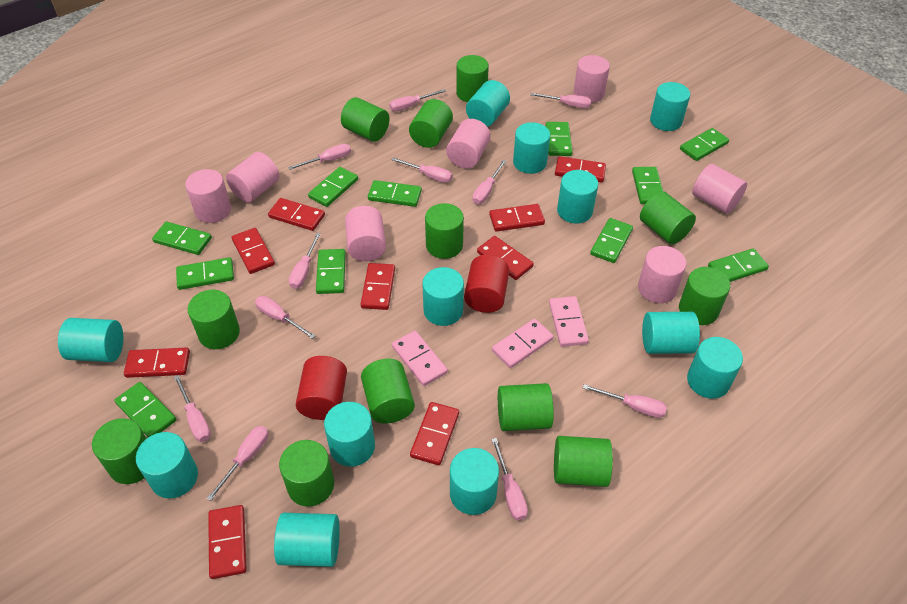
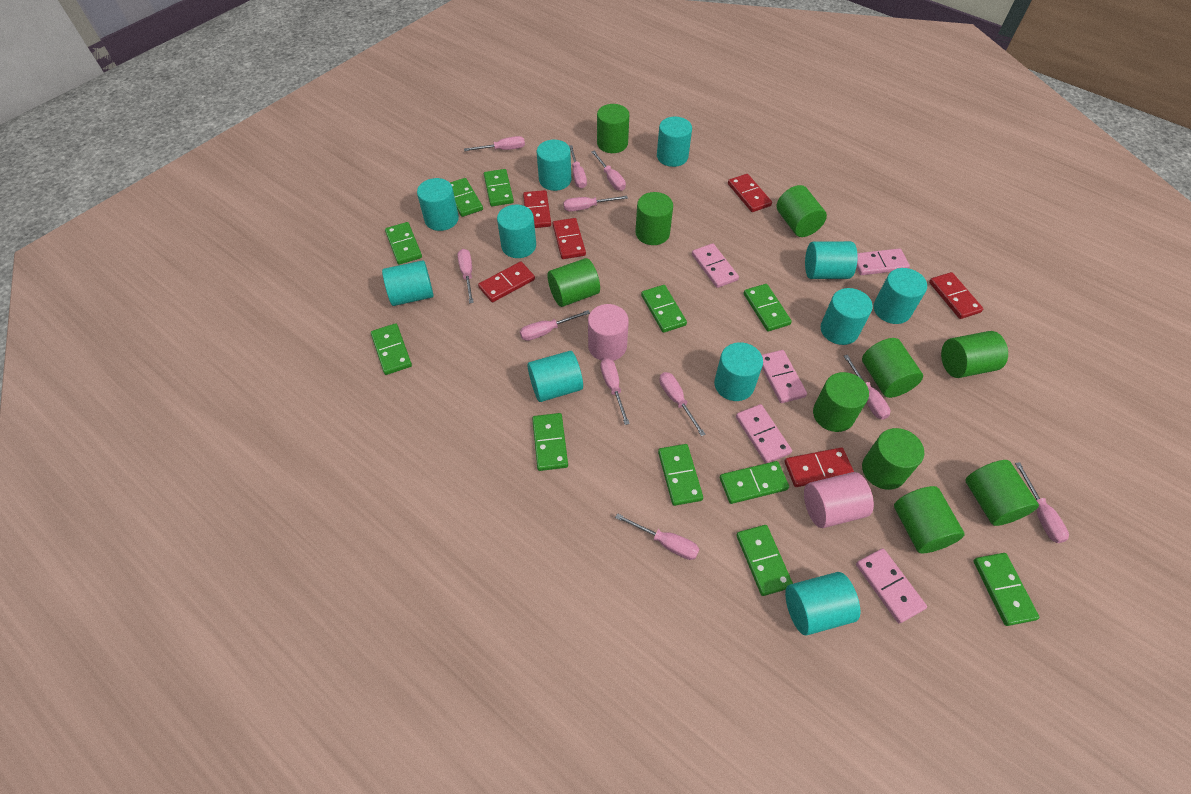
green cylinder: 12 -> 10
pink cylinder: 7 -> 2
pink domino: 3 -> 5
red cylinder: 2 -> 0
red domino: 9 -> 6
turquoise cylinder: 12 -> 11

